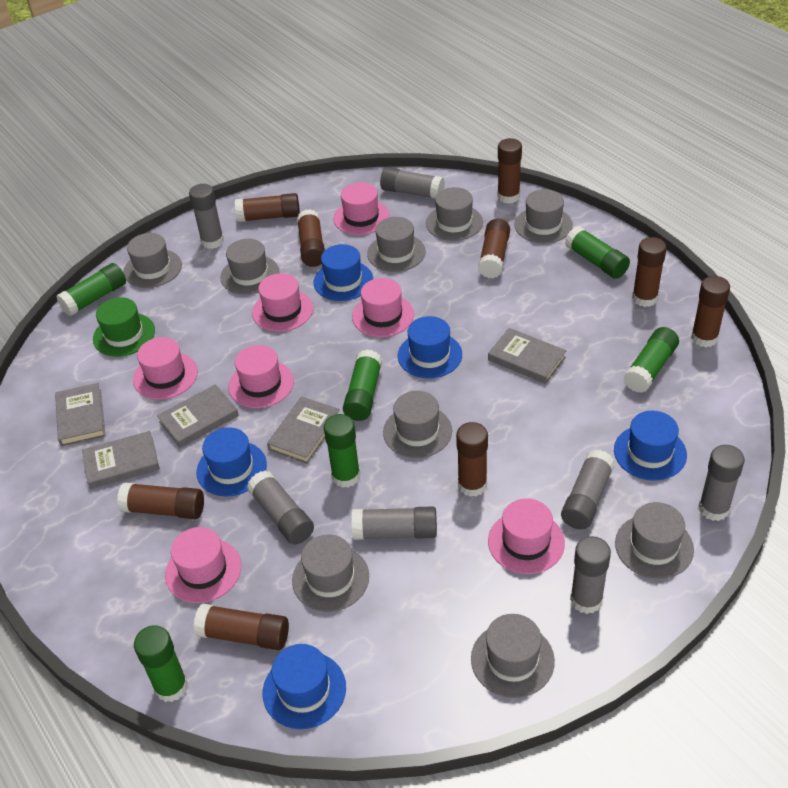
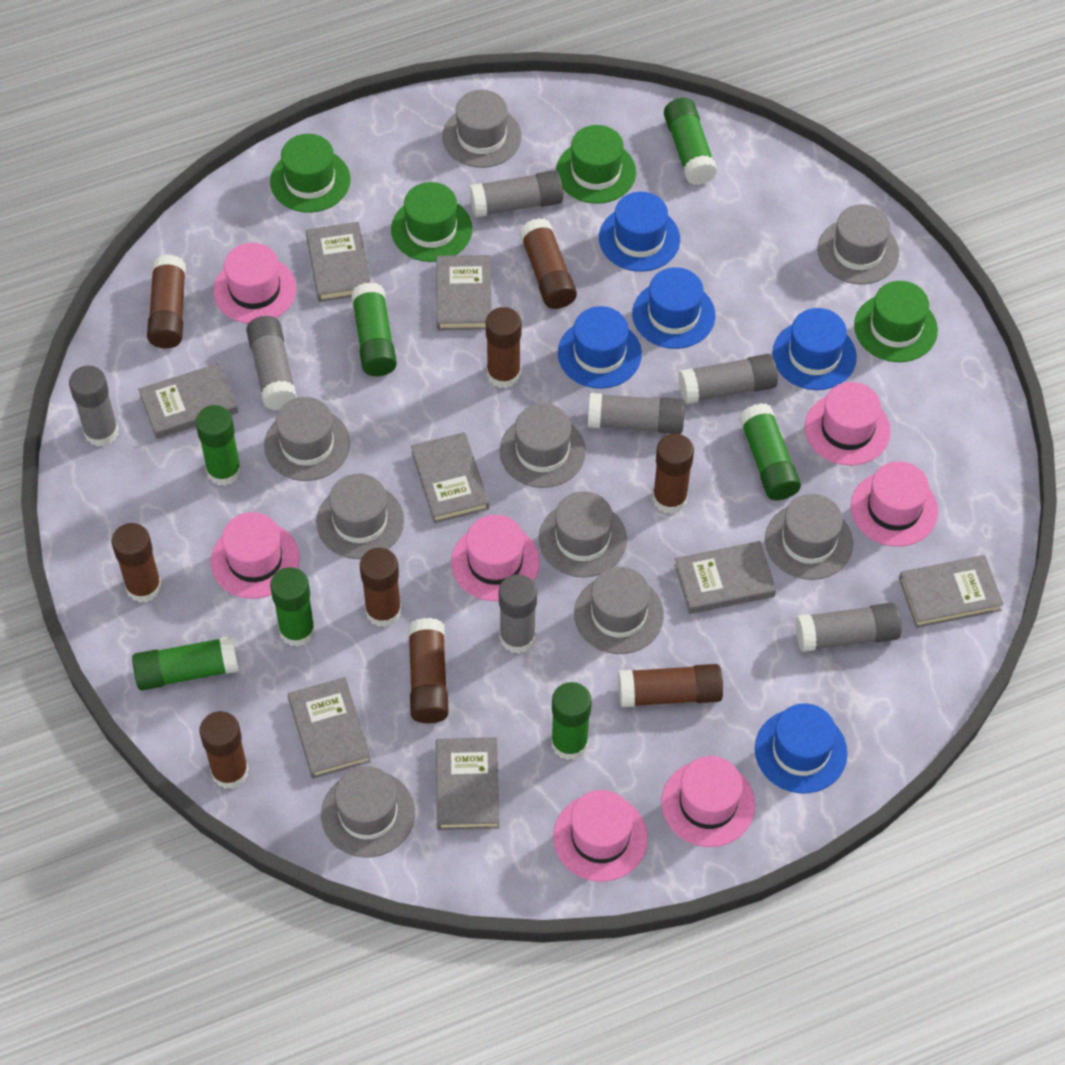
green glue stick: 6 -> 7
green hat: 1 -> 4
grey book: 5 -> 8

